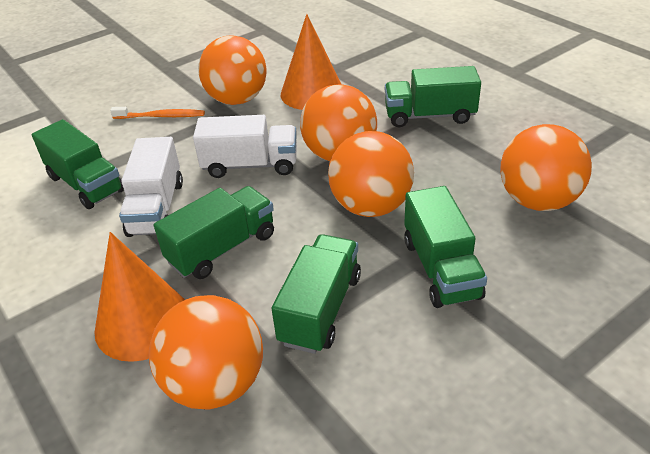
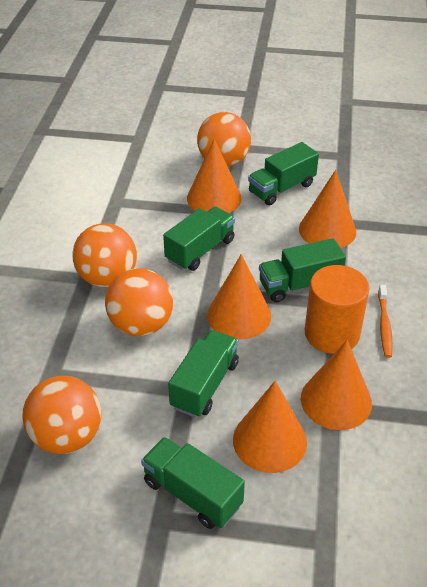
orange ball: 5 -> 4
orange cone: 2 -> 5
orange cylinder: 0 -> 1
white truck: 2 -> 0

